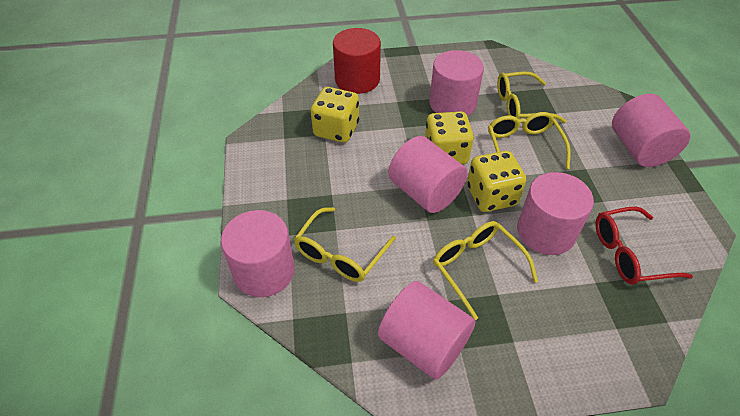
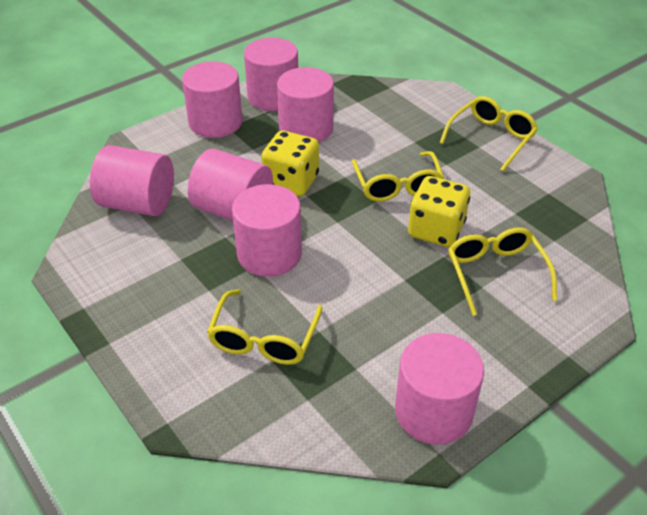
pink cylinder: 6 -> 7
red cylinder: 1 -> 0
red glasses: 1 -> 0
yellow dice: 3 -> 2

